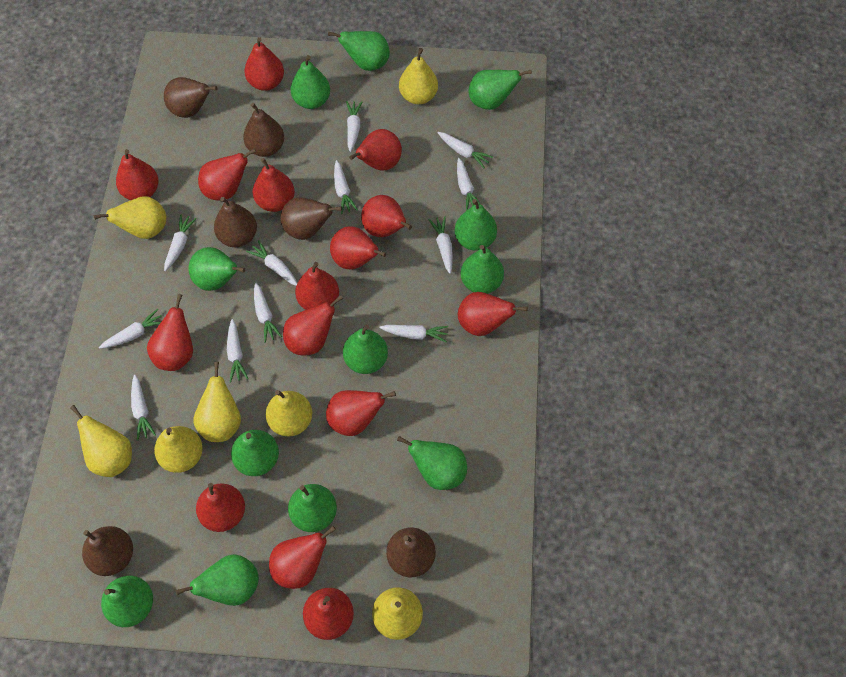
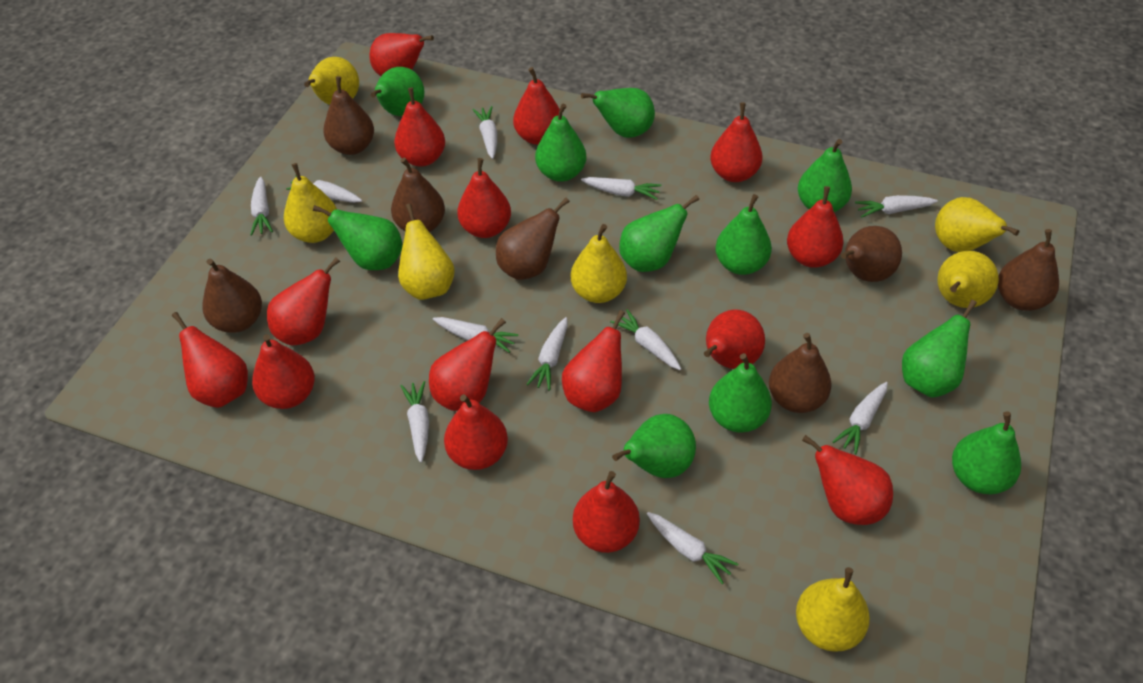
brown pear: 6 -> 7
green pear: 12 -> 11
white carrot: 12 -> 11

